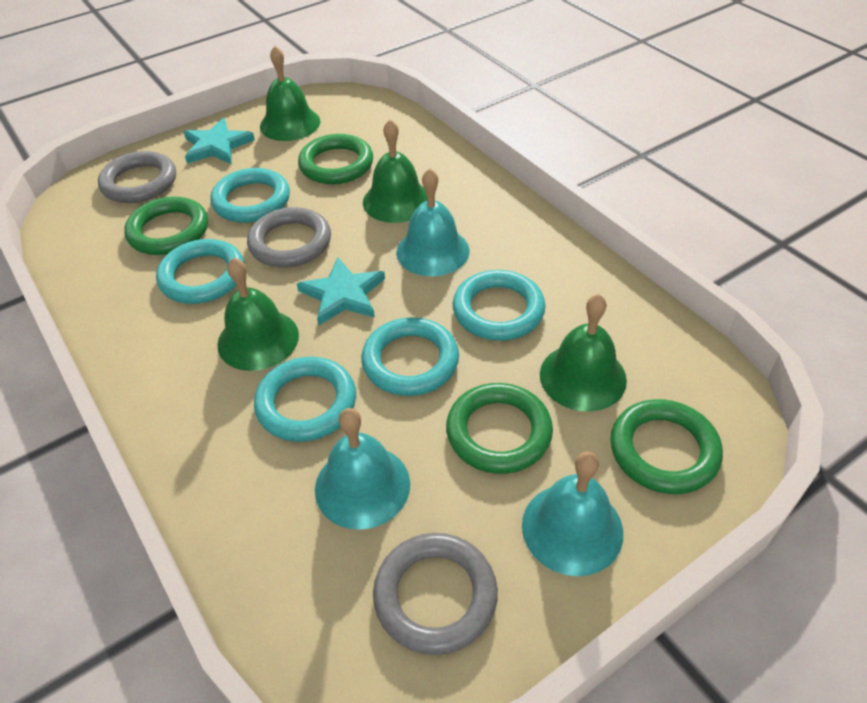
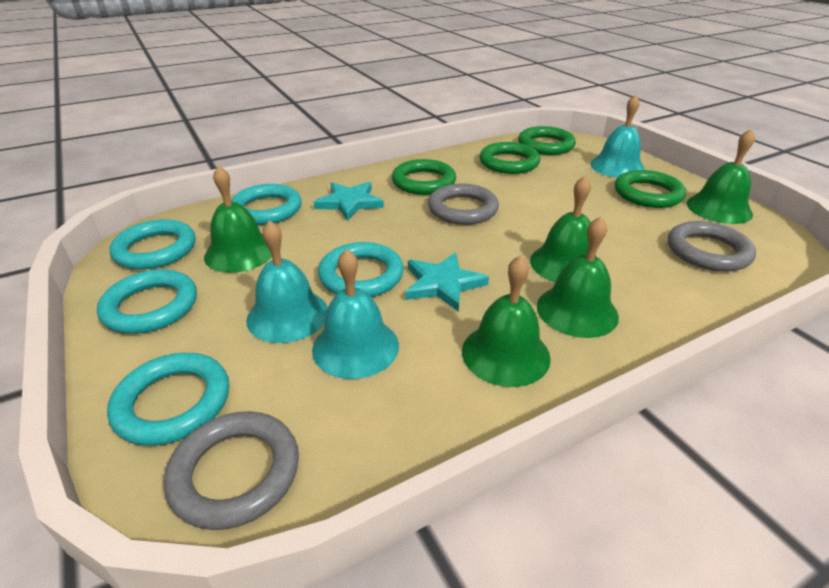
green bell: 4 -> 5

